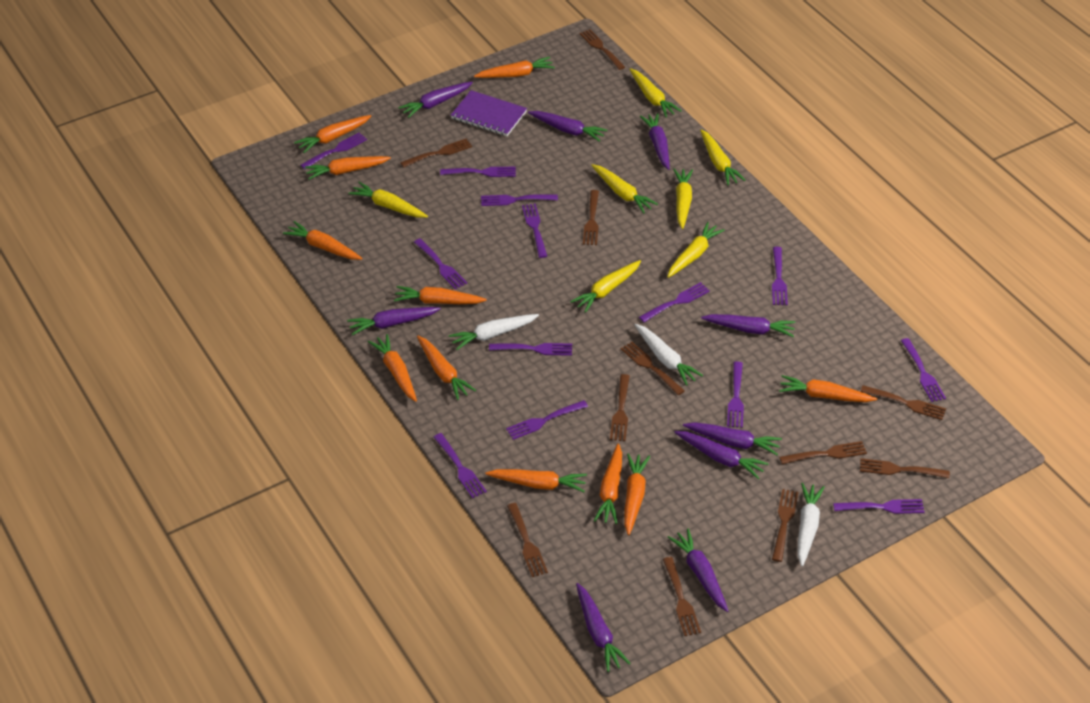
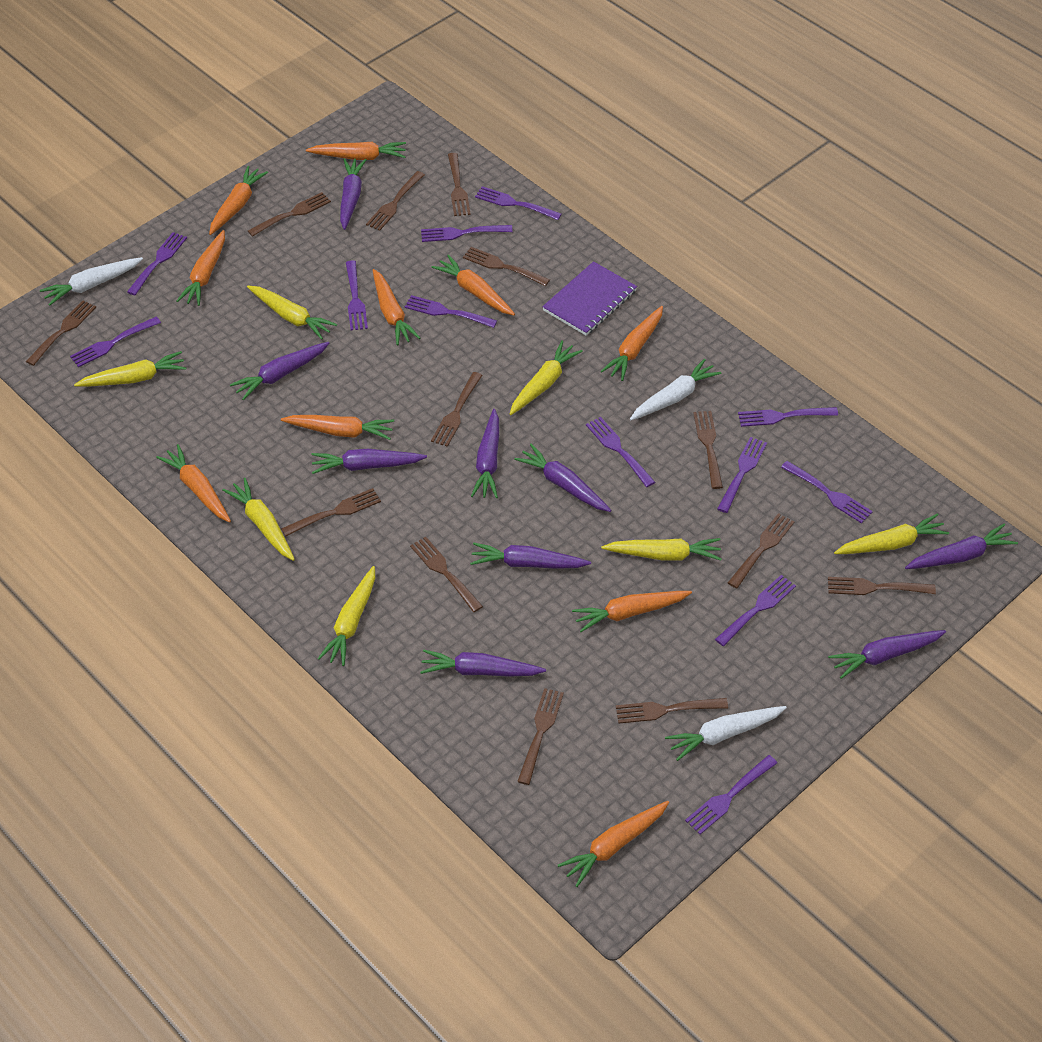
brown fork: 11 -> 13
orange carrot: 11 -> 10
purple fork: 13 -> 12

